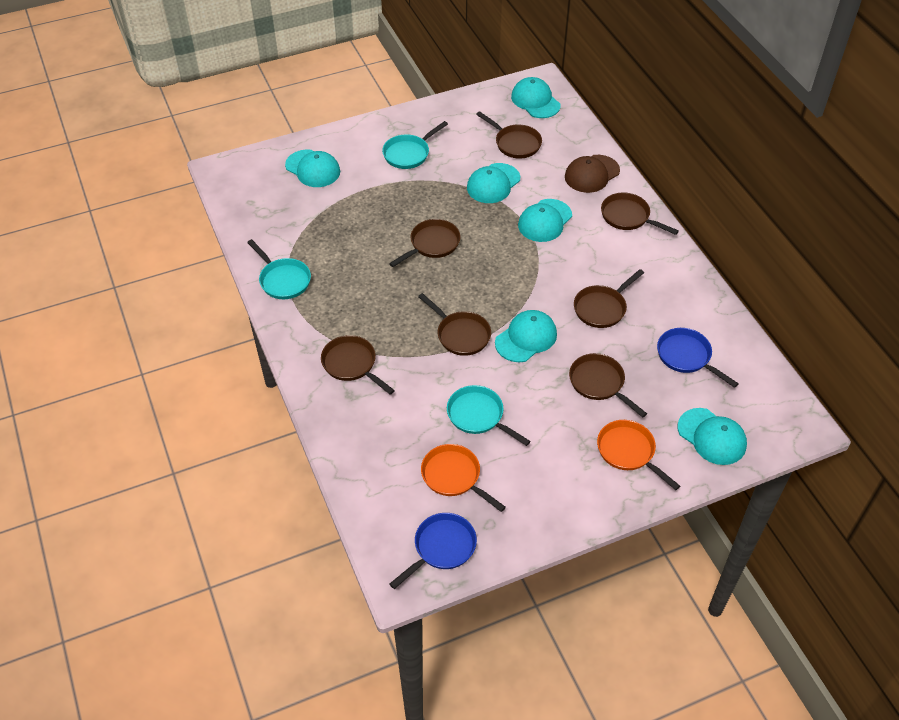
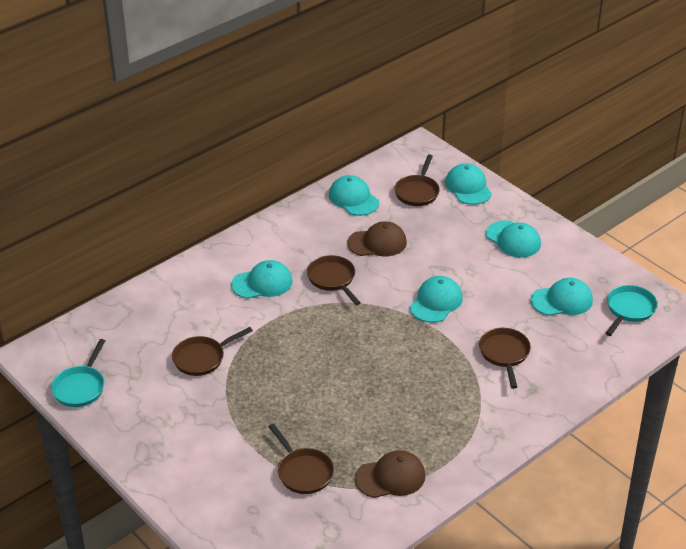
blue pan: 2 -> 0
brown cap: 1 -> 2
brown pan: 7 -> 5
orange pan: 2 -> 0
turquoise pan: 3 -> 2

